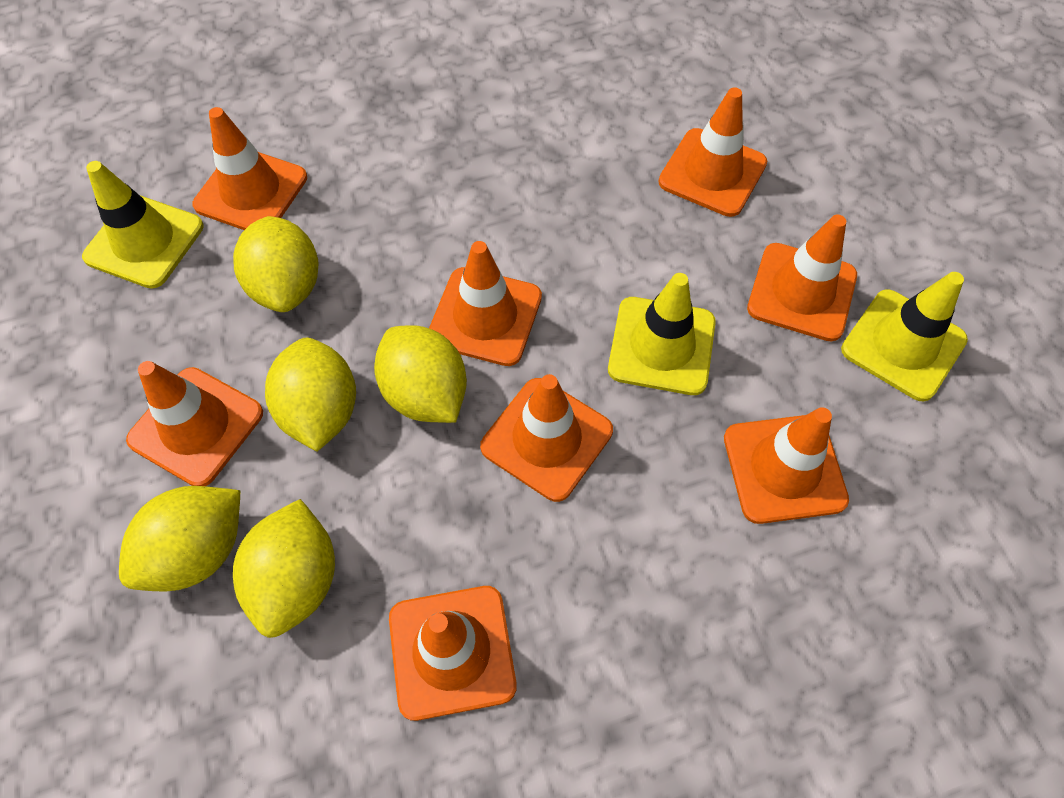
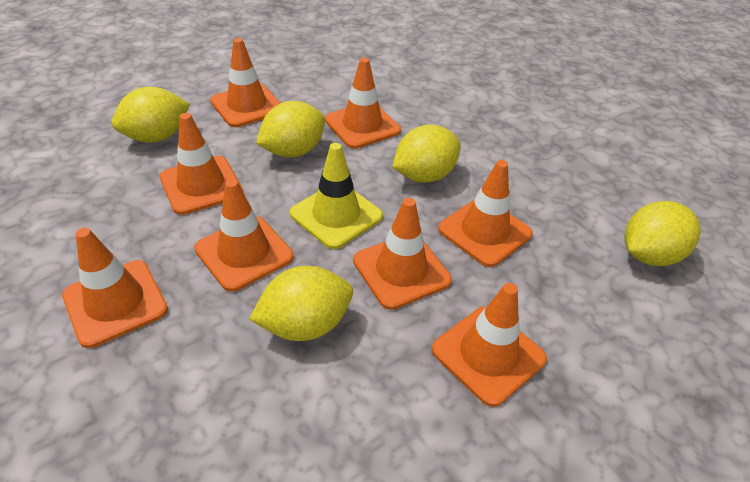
yellow traffic cone: 3 -> 1

